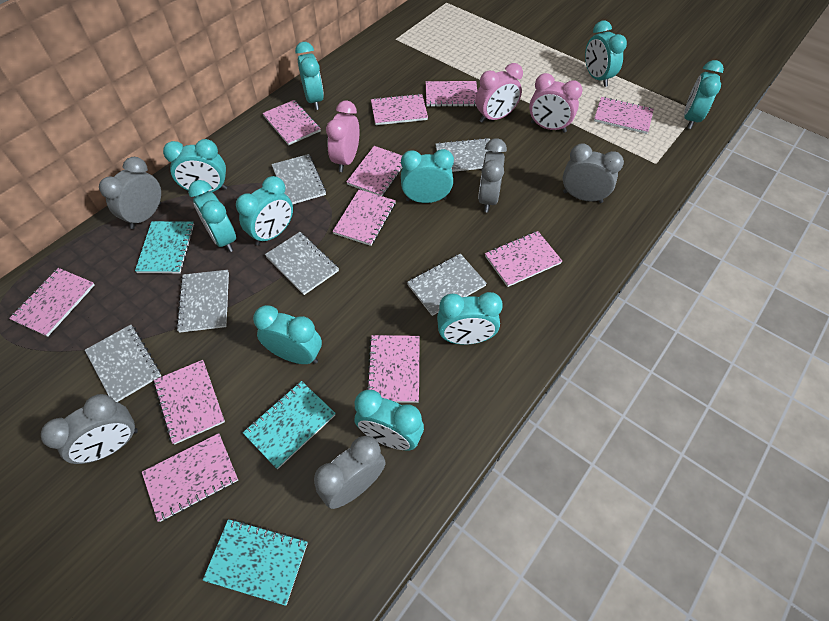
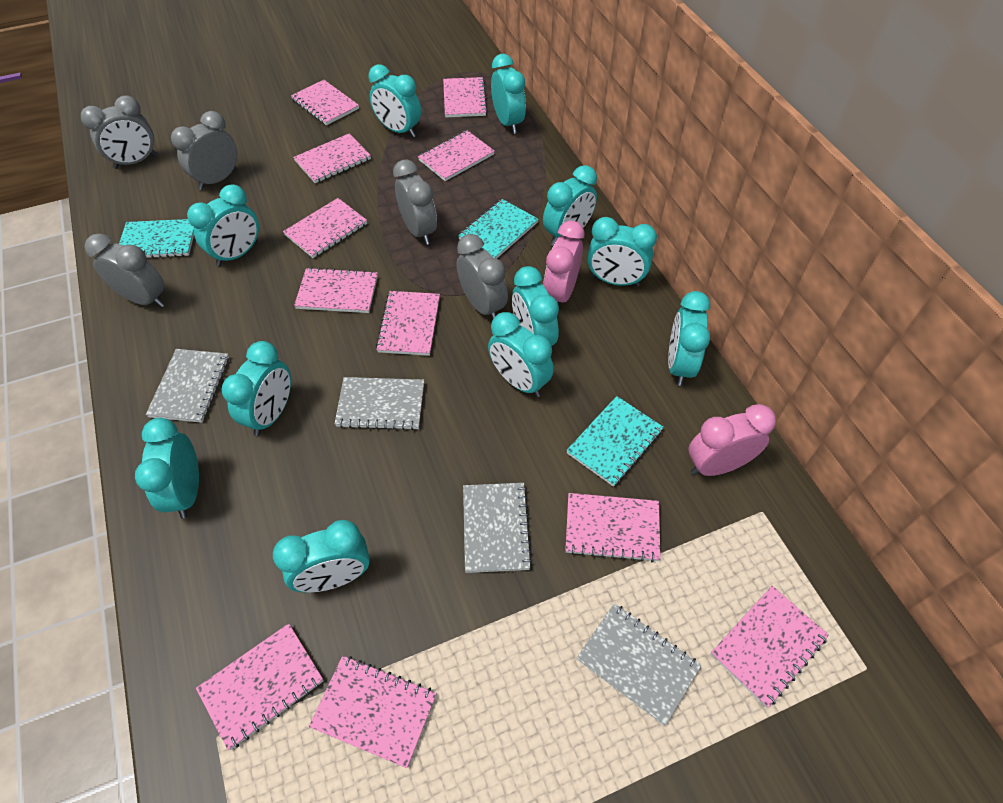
grey notebook: 6 -> 4
pink clock: 3 -> 2
turquoise clock: 10 -> 11

